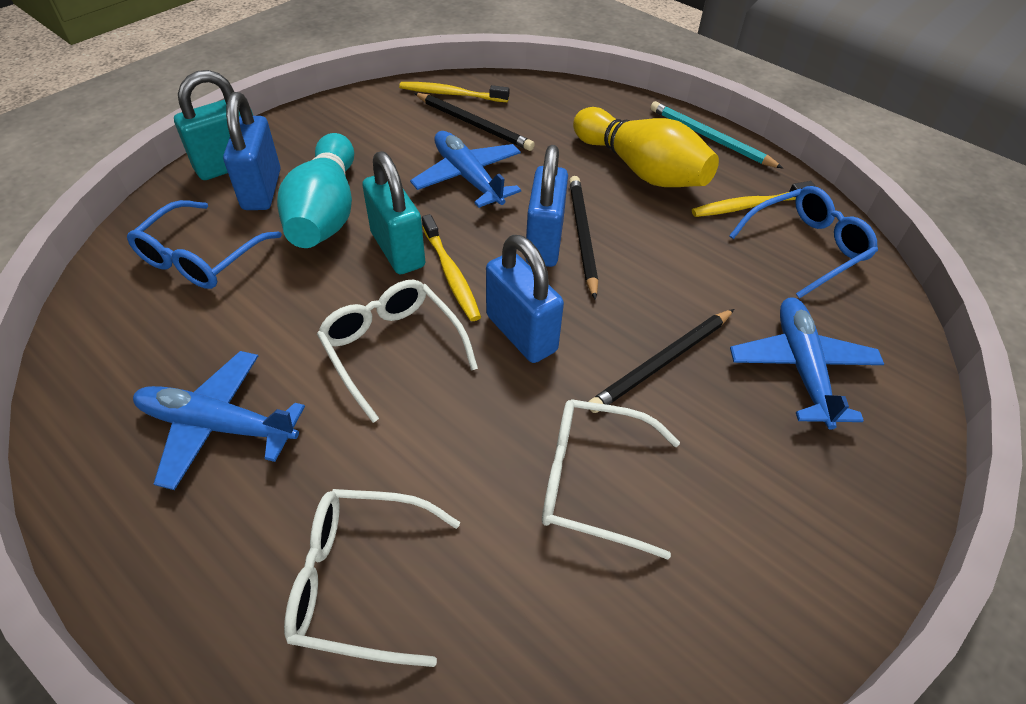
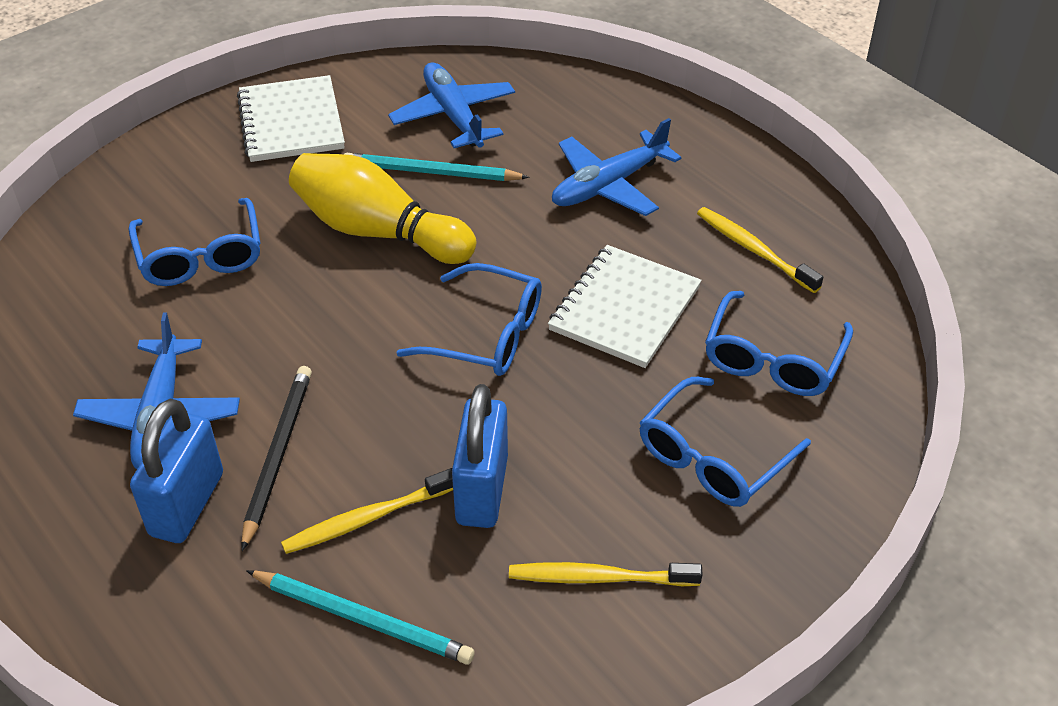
black pencil: 3 -> 1
blue glasses: 2 -> 4
blue padlock: 3 -> 2
turquoise bowling pin: 1 -> 0
turquoise padlock: 2 -> 0
turquoise pencil: 1 -> 2
white glasses: 3 -> 0
white notebook: 0 -> 2

